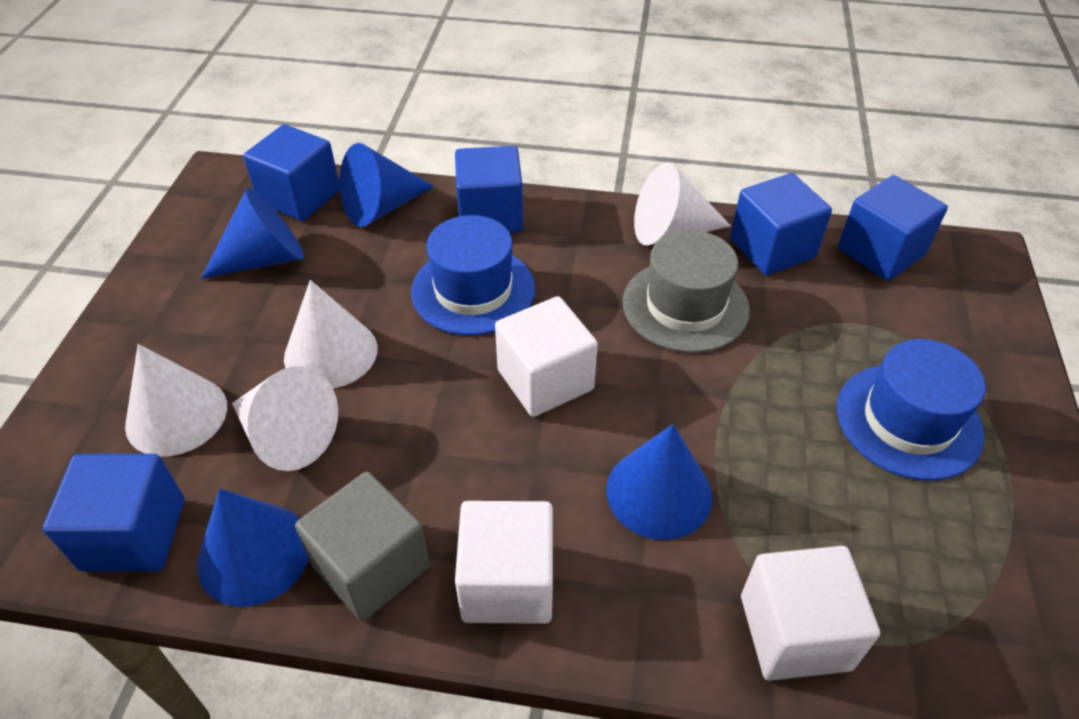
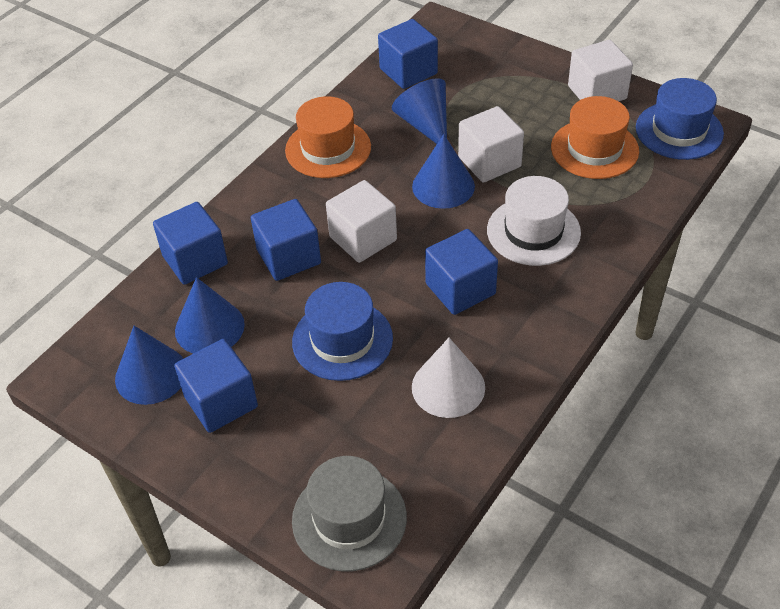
grey cube: 1 -> 0
orange hat: 0 -> 2
white cone: 4 -> 1
white hat: 0 -> 1

